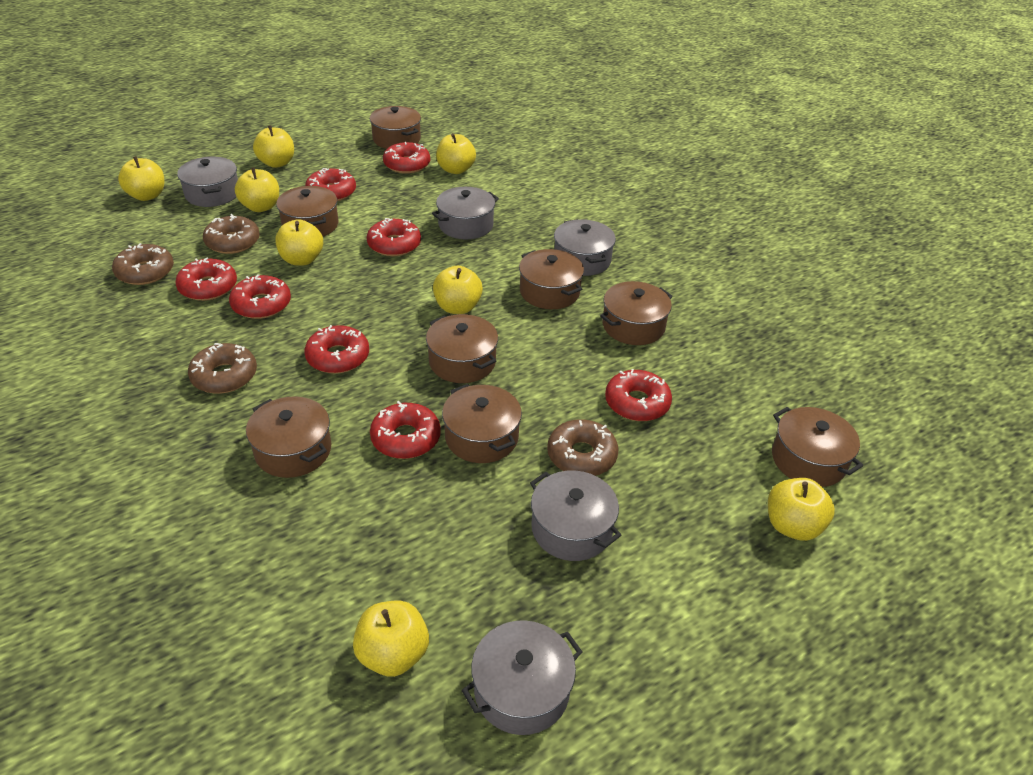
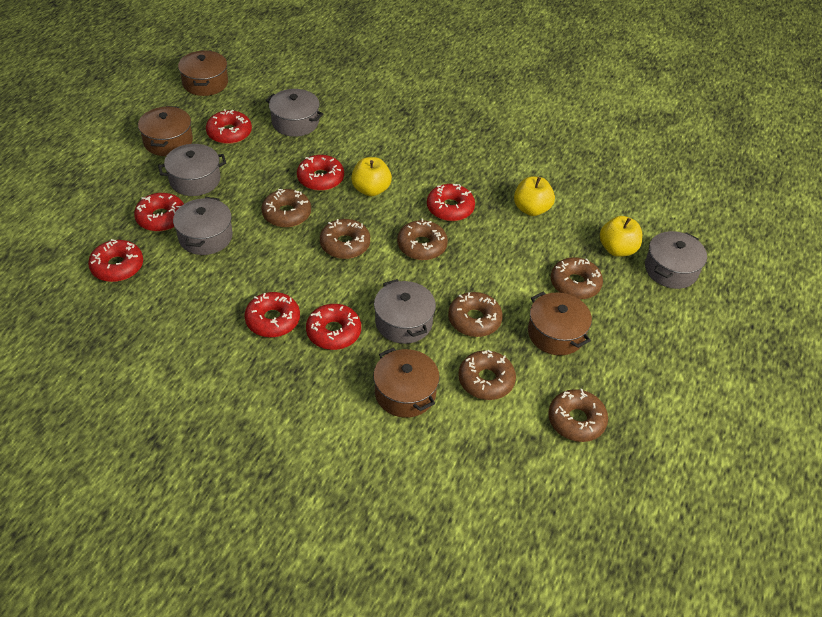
brown donut: 4 -> 7
brown pot: 8 -> 4
red donut: 8 -> 7
yellow apple: 8 -> 3

